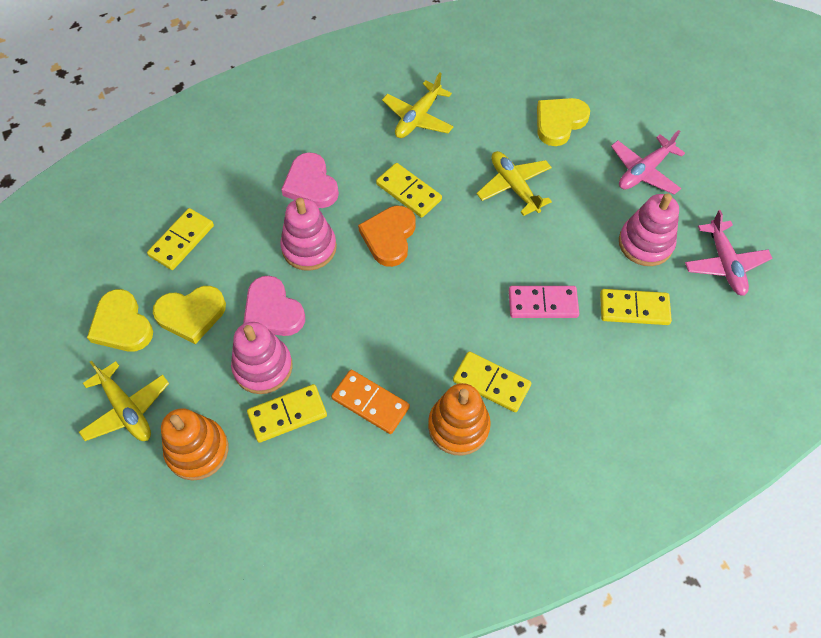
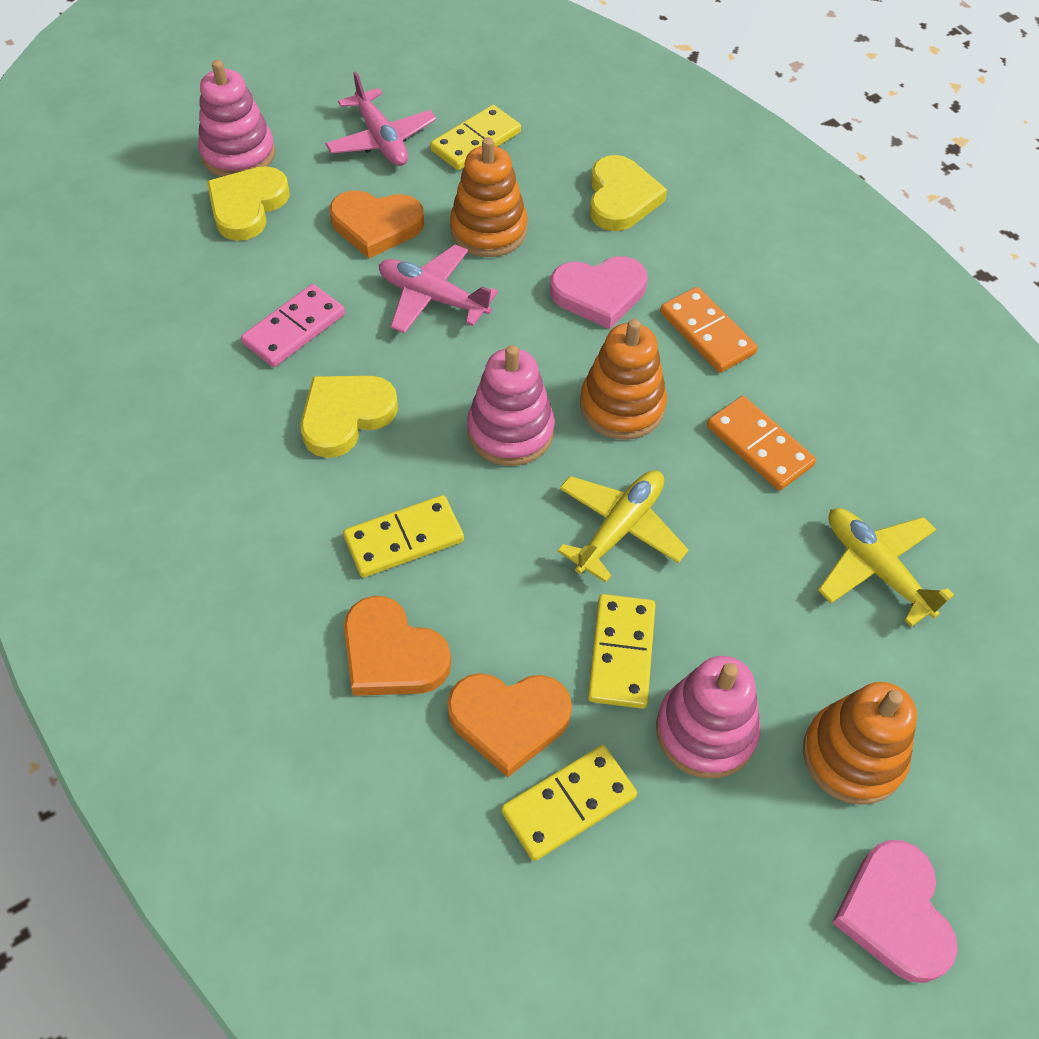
orange domino: 1 -> 2
orange heart: 1 -> 3
orange stacking toy: 2 -> 3
yellow domino: 5 -> 4
yellow plane: 3 -> 2

